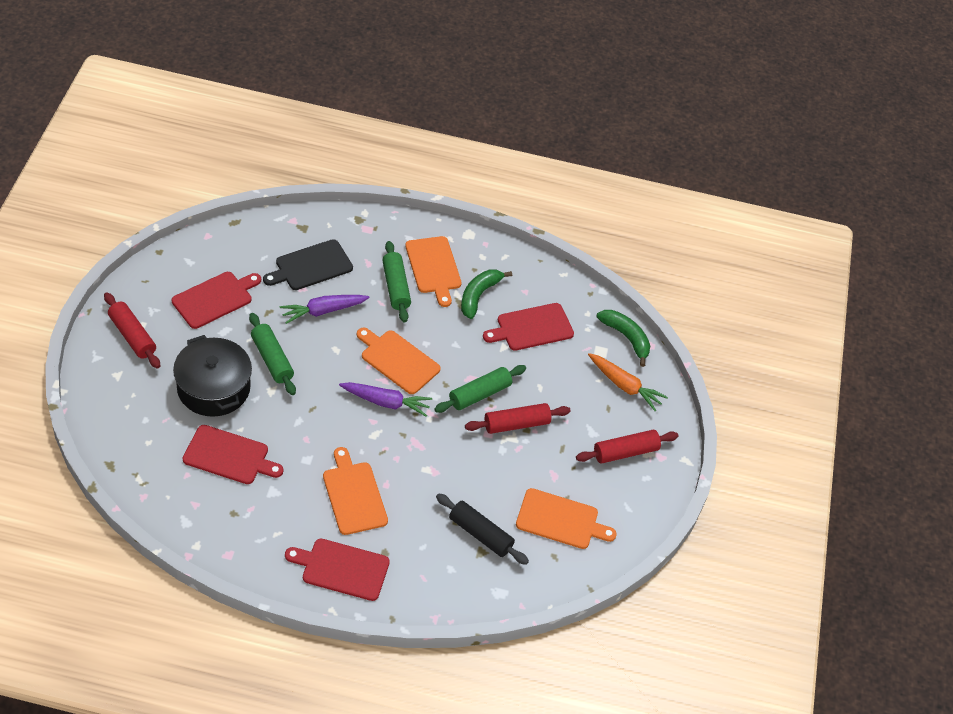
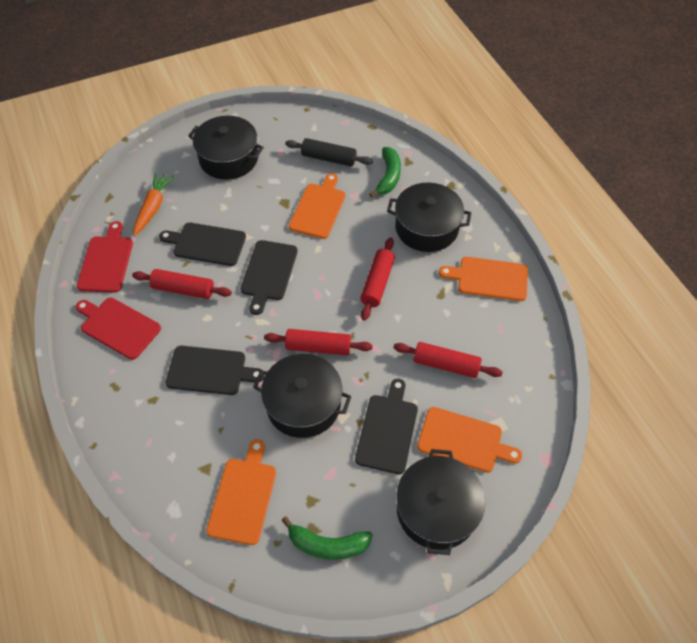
black cutting board: 1 -> 4
black pot: 1 -> 4
green rolling pin: 3 -> 0
purple carrot: 2 -> 0
red cutting board: 4 -> 2
red rolling pin: 3 -> 4

